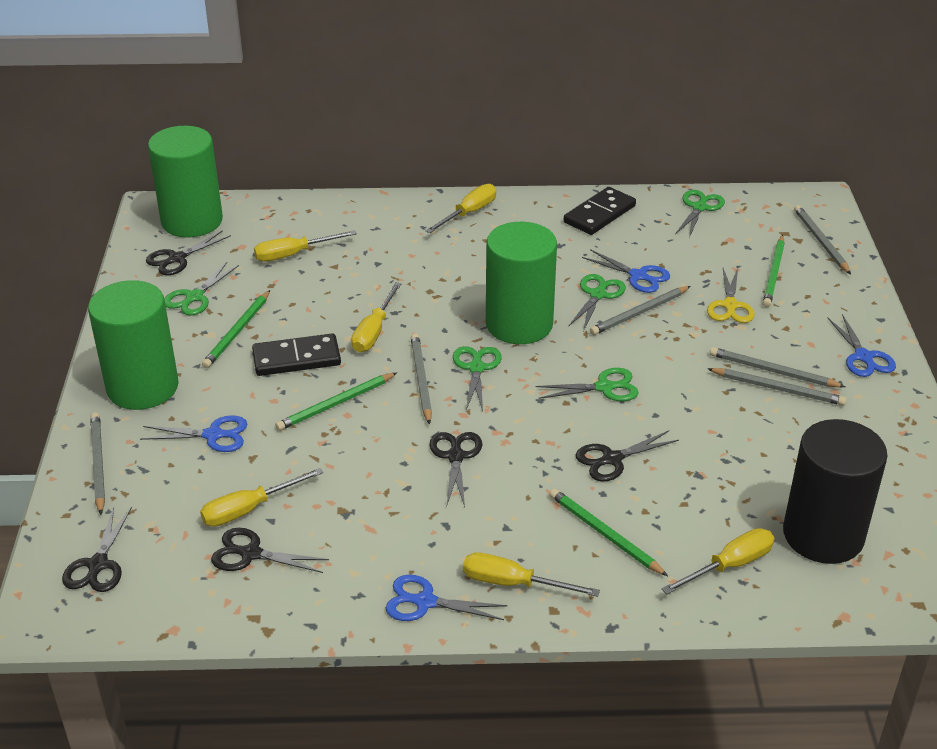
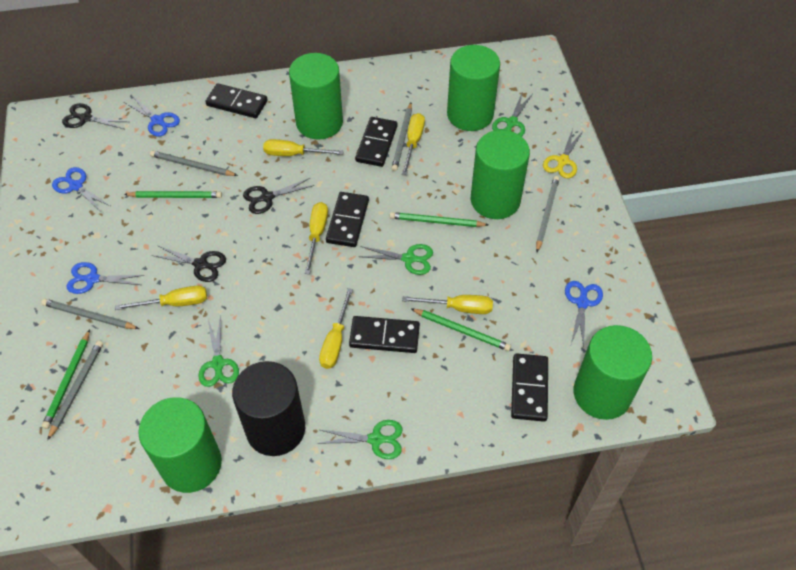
black domino: 2 -> 5
black scissors: 5 -> 3
green cylinder: 3 -> 5
green scissors: 5 -> 4
grey pencil: 6 -> 5

